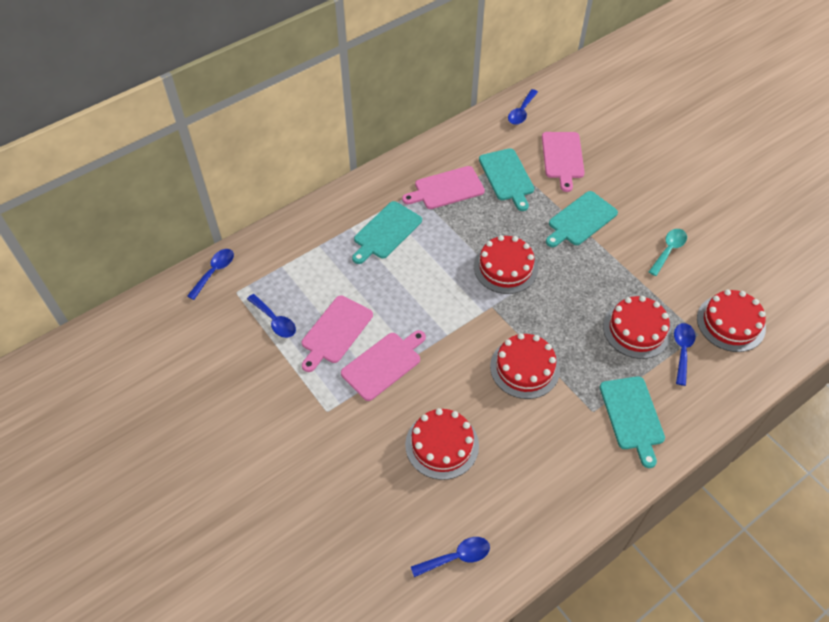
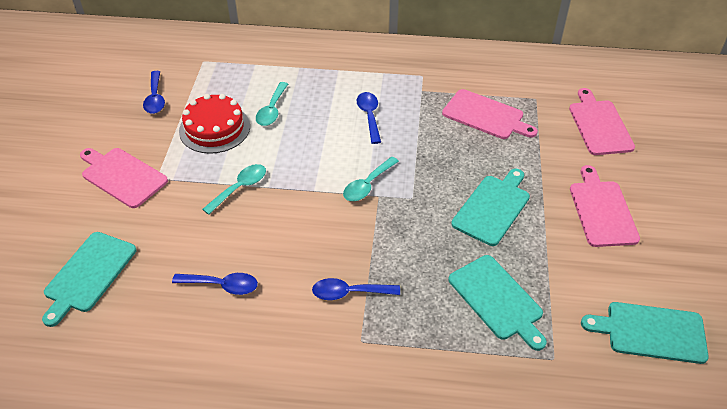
blue spoon: 5 -> 4
red cake: 5 -> 1
turquoise spoon: 1 -> 3

